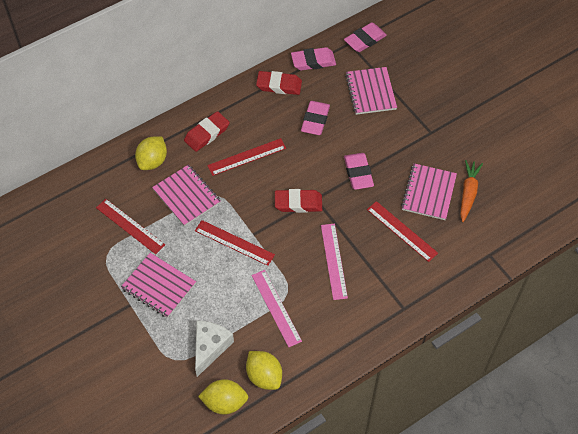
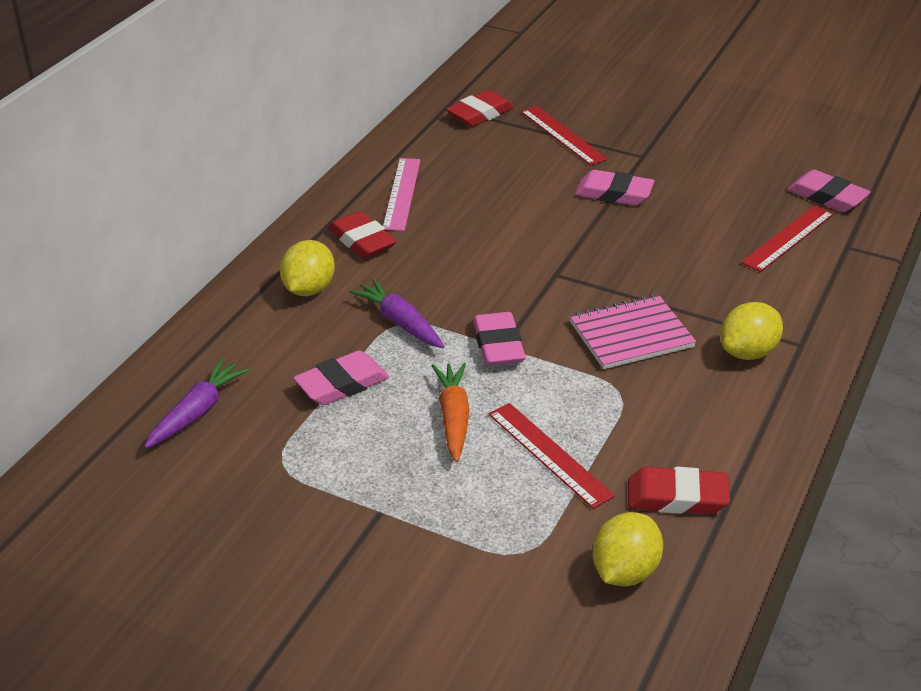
pink notebook: 4 -> 1
pink ruler: 2 -> 1
purple carrot: 0 -> 2
red ruler: 4 -> 3
white cheese: 1 -> 0

